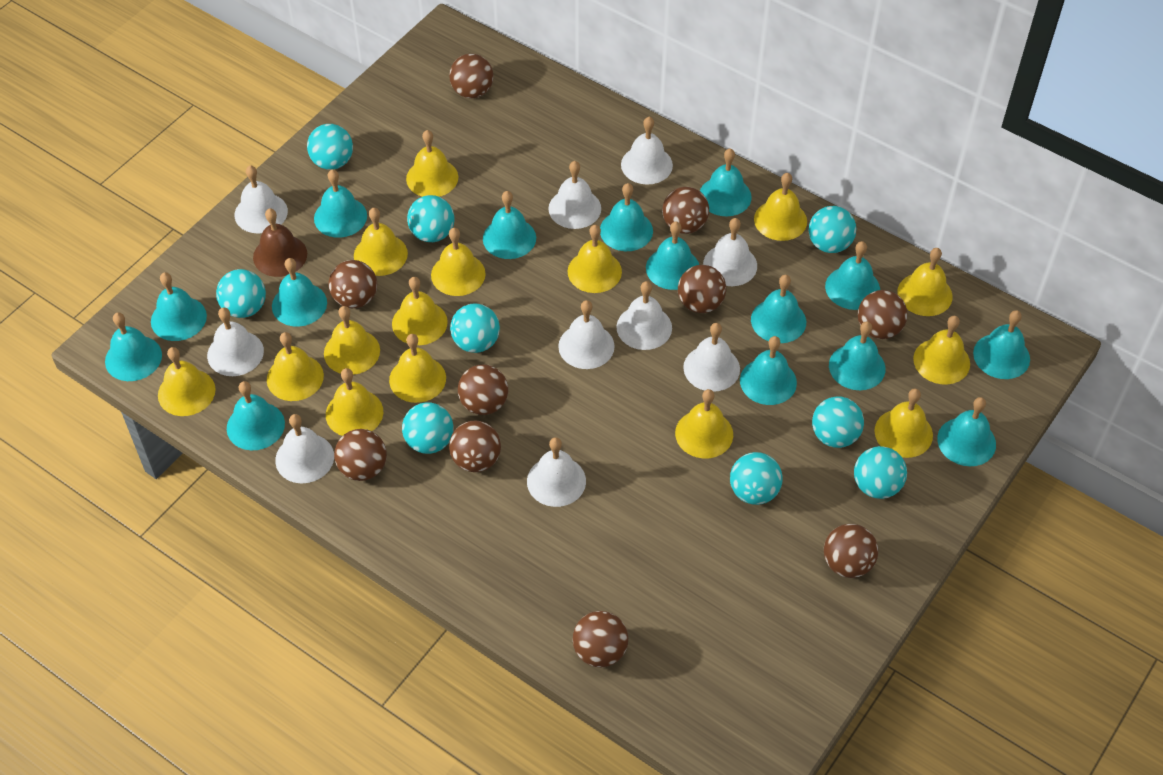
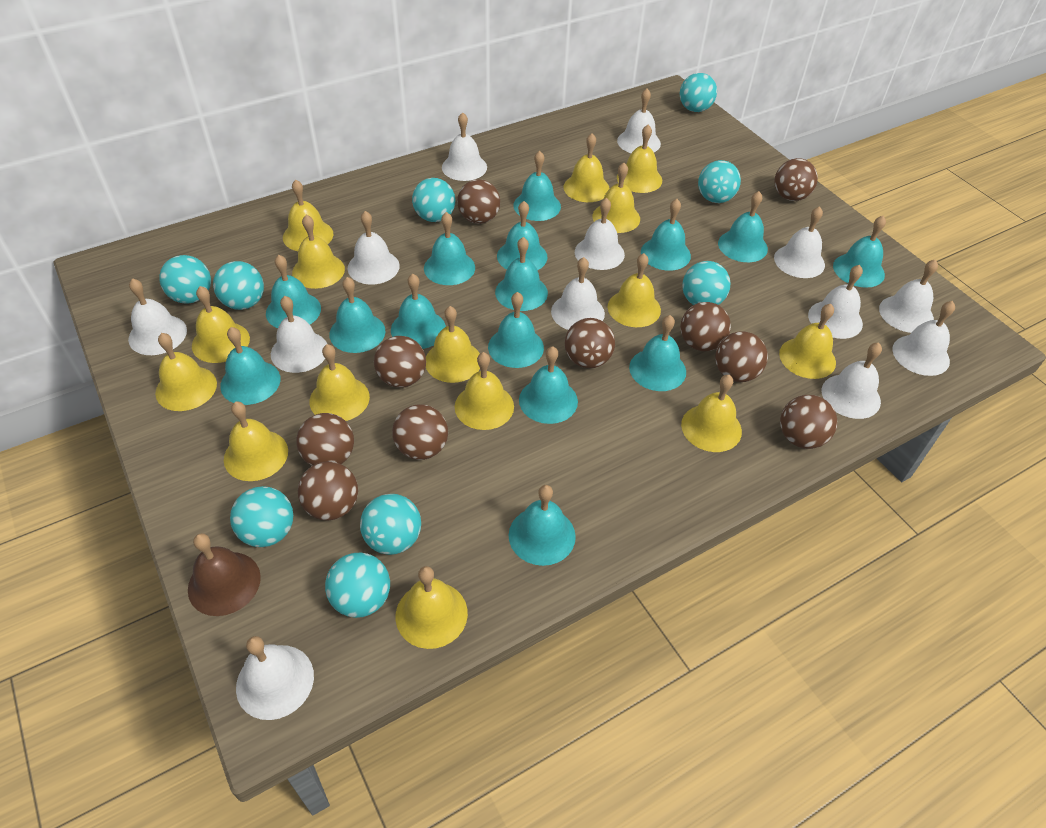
white bell: 10 -> 13

